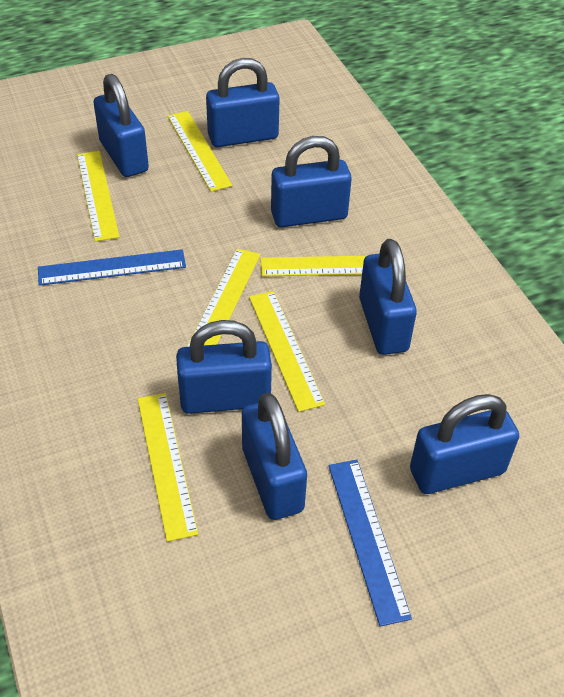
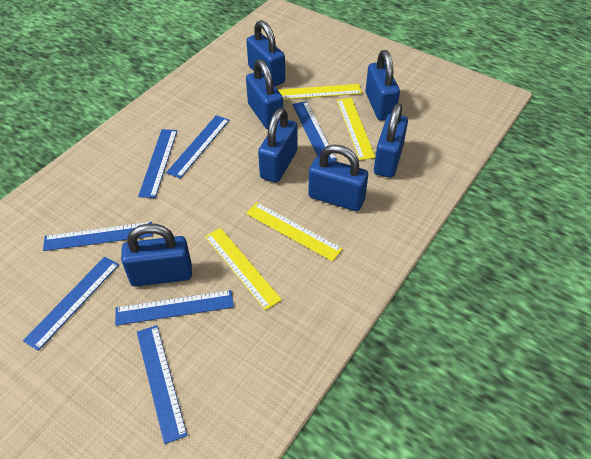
blue ruler: 2 -> 7
yellow ruler: 6 -> 4

